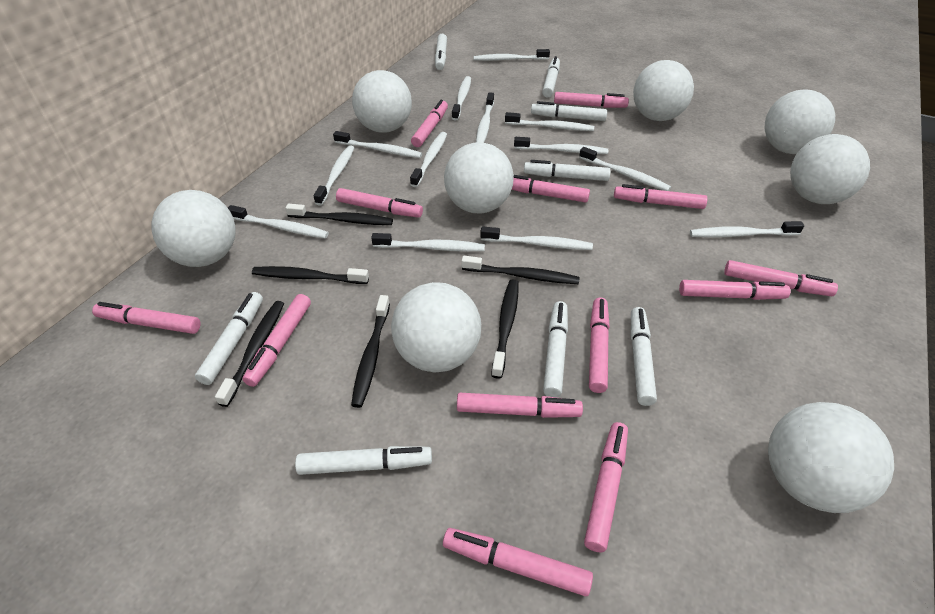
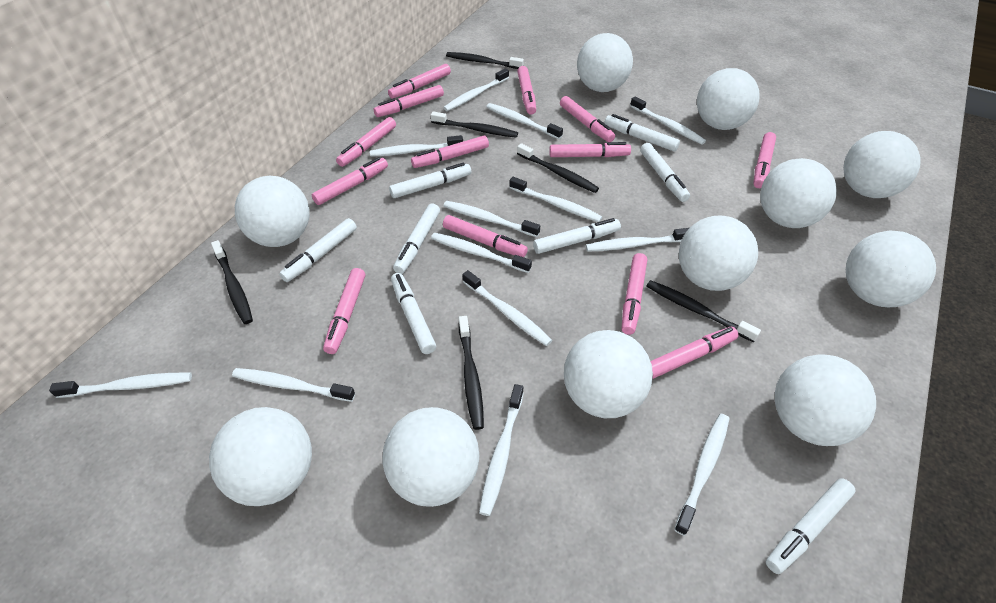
white ball: 8 -> 11

